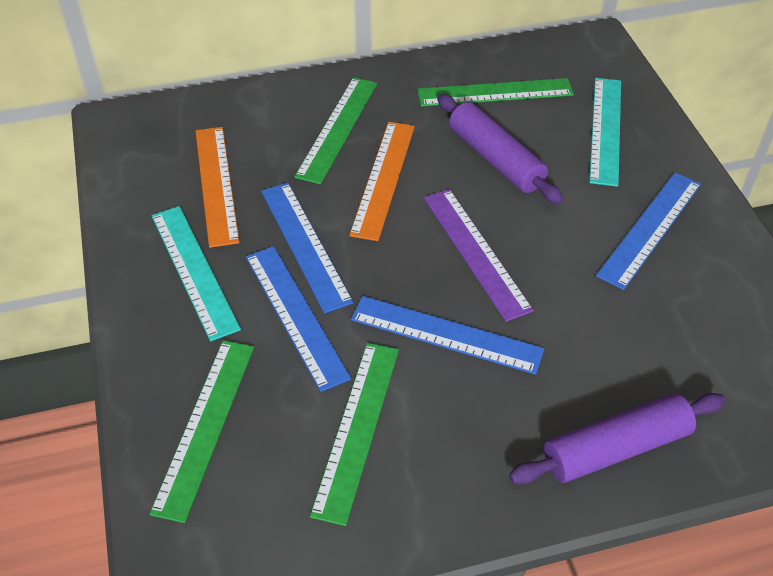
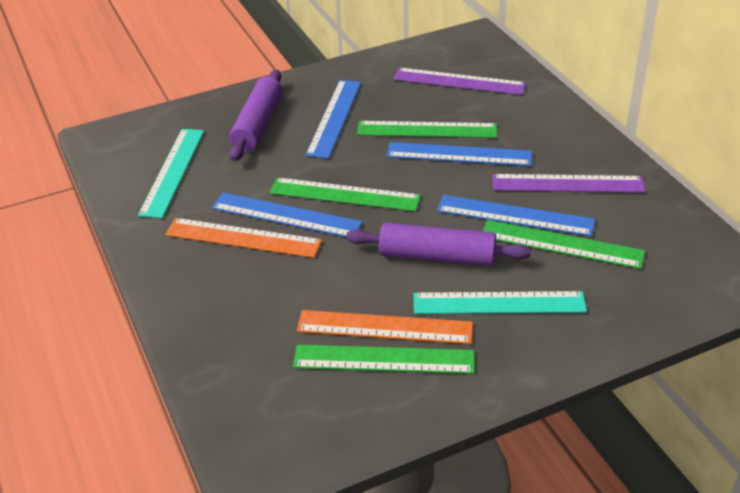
purple ruler: 1 -> 2

